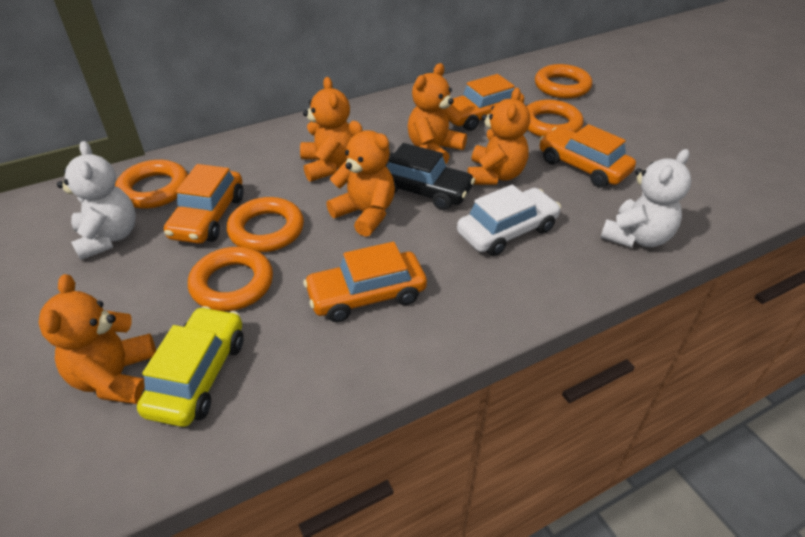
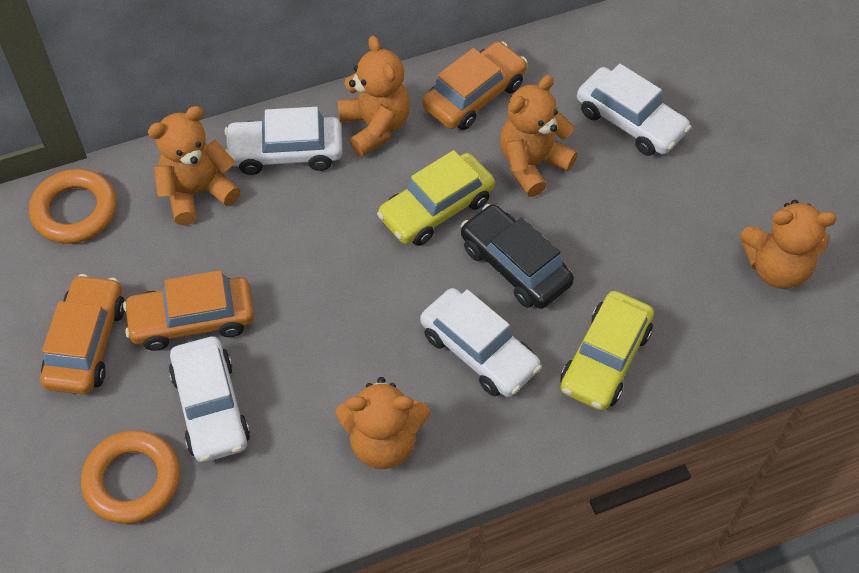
orange car: 4 -> 3
orange ring: 5 -> 2
white car: 1 -> 4
white teddy bear: 2 -> 0
yellow car: 1 -> 2

